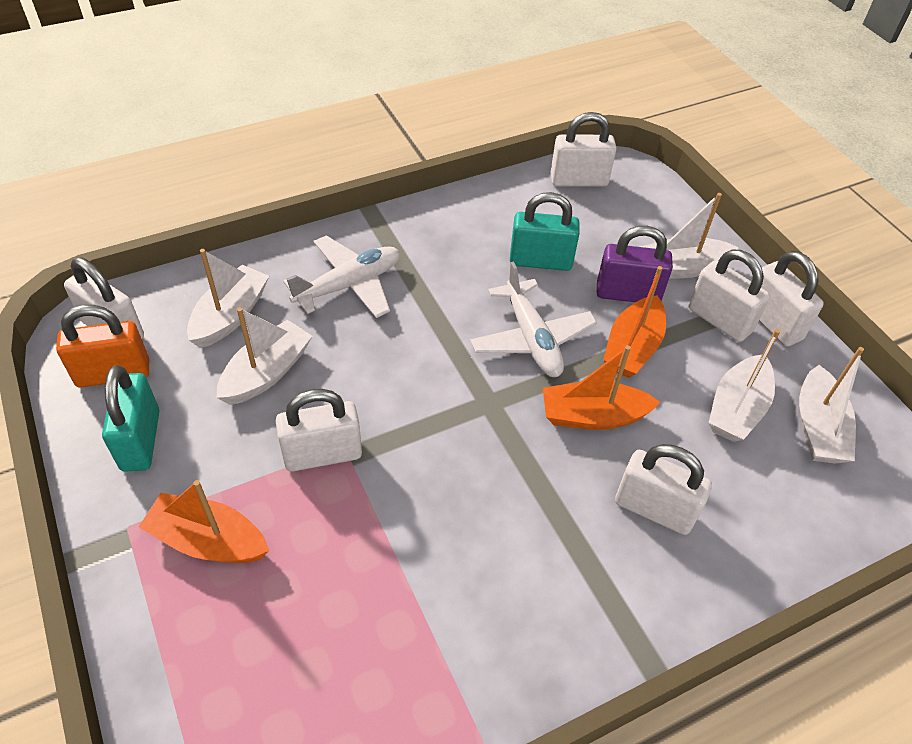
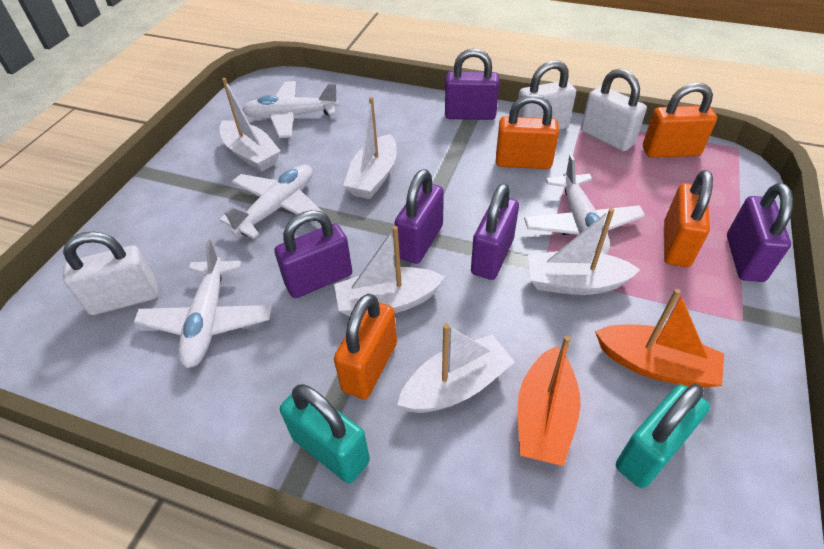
orange boat: 3 -> 2
orange padlock: 1 -> 4
purple padlock: 1 -> 5
white padlock: 6 -> 3
white plane: 2 -> 4

